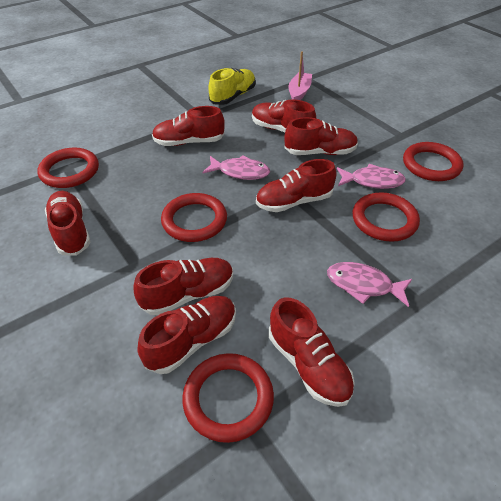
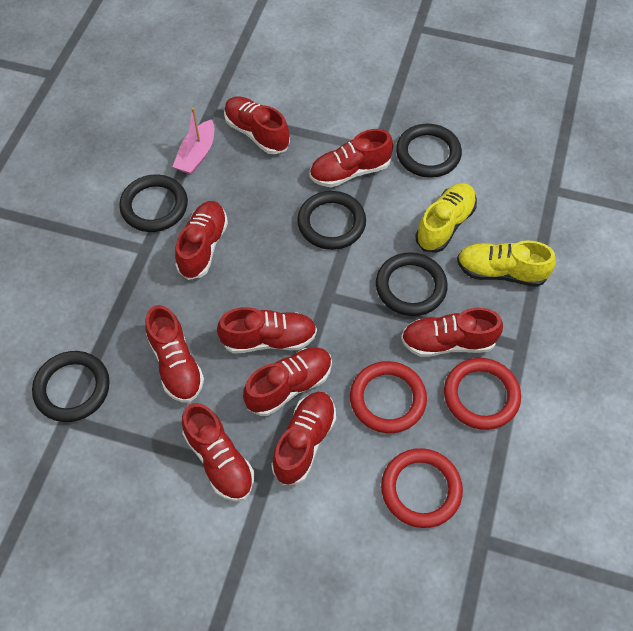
black ring: 0 -> 5
pink fish: 3 -> 0
red ring: 5 -> 3
red shoe: 8 -> 9
yellow shoe: 1 -> 2

